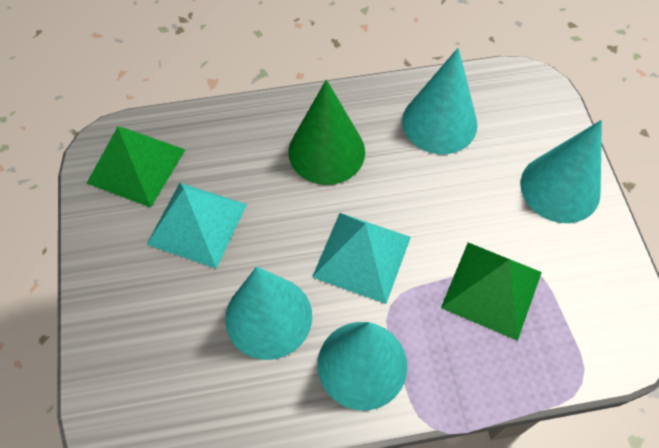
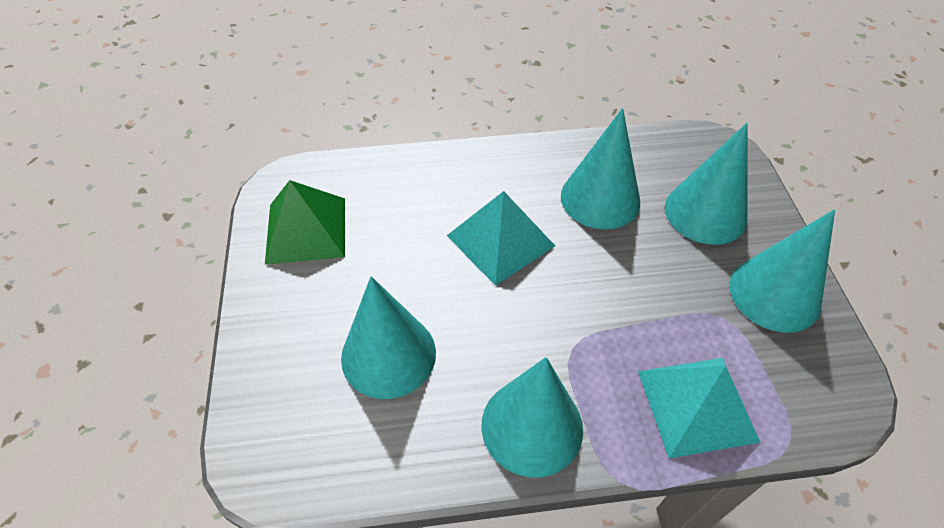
green cone: 1 -> 0
green pyramid: 2 -> 1
turquoise cone: 4 -> 5

